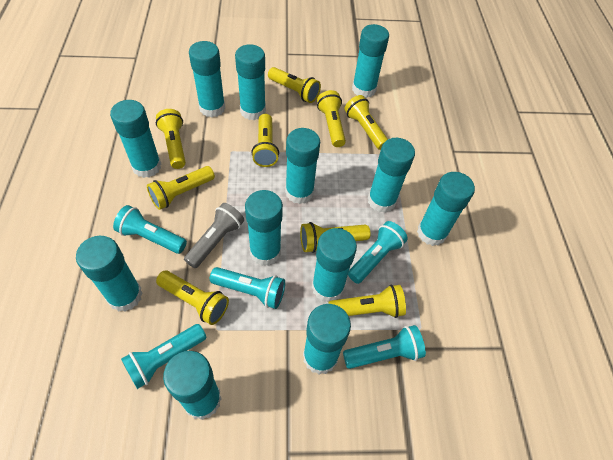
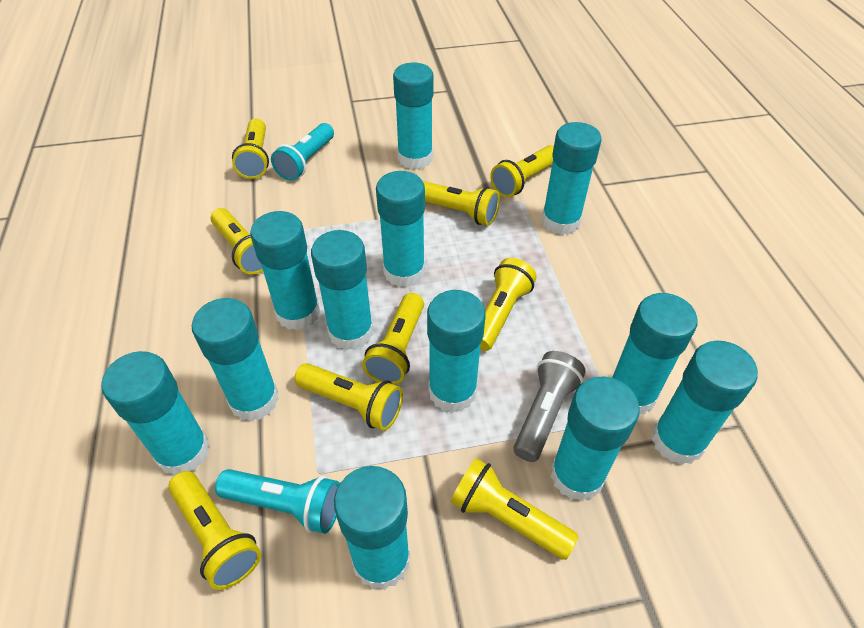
turquoise flashlight: 5 -> 2

